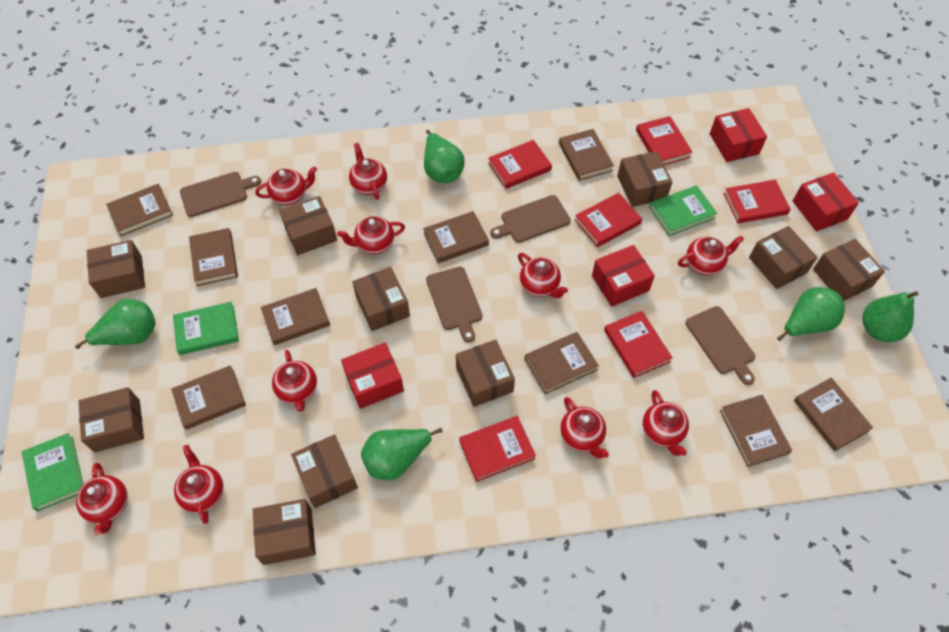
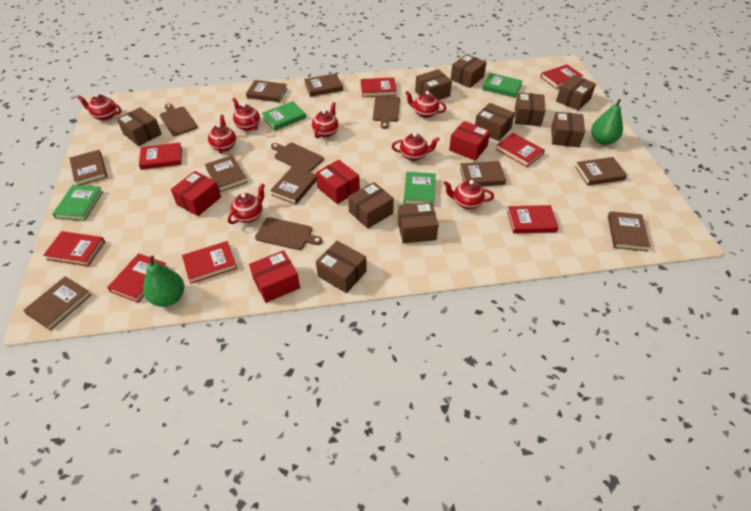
green book: 3 -> 4
green pear: 5 -> 2
red book: 6 -> 8
red teapot: 10 -> 8

